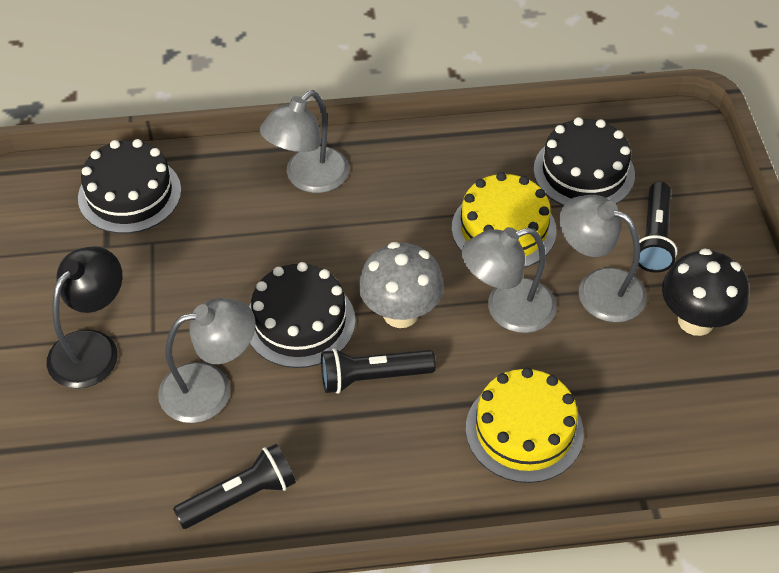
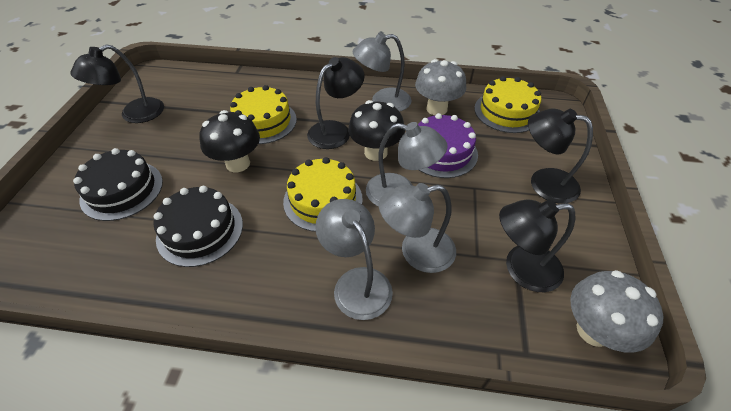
black cake: 3 -> 2
black flashlight: 3 -> 0
black lamp: 1 -> 4
black mushroom: 1 -> 2
grey mushroom: 1 -> 2
purple cake: 0 -> 1
yellow cake: 2 -> 3

